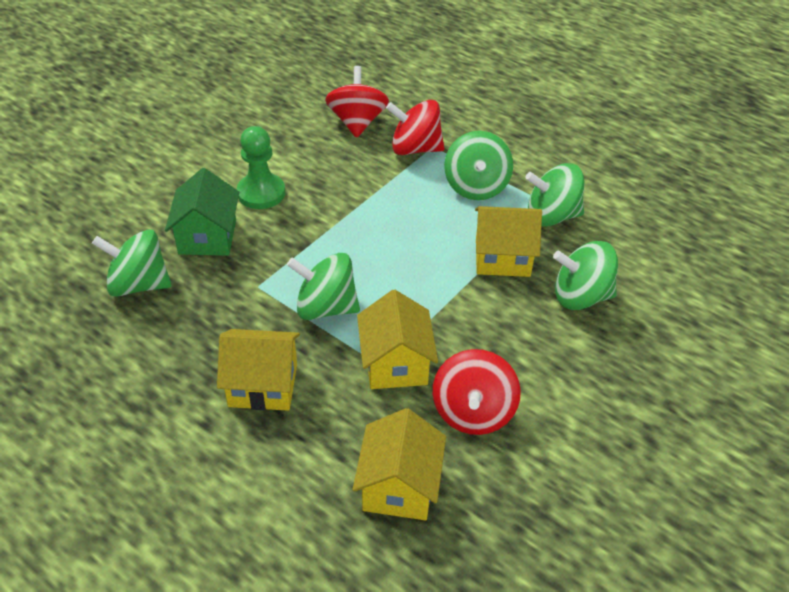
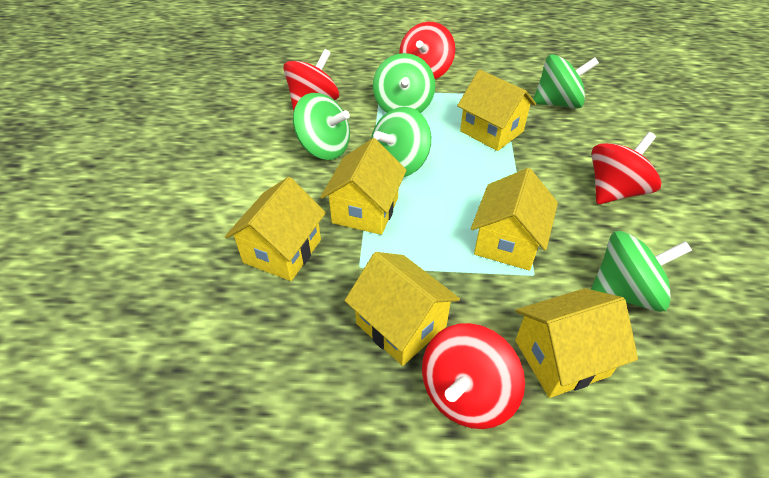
green house: 1 -> 0
green pawn: 1 -> 0
red spinning top: 3 -> 4
yellow house: 4 -> 6

